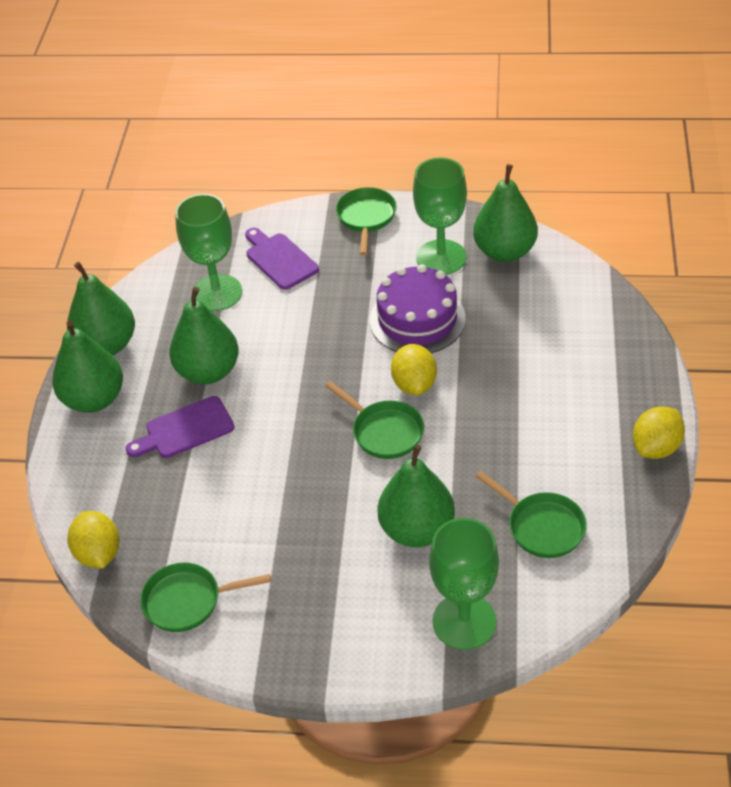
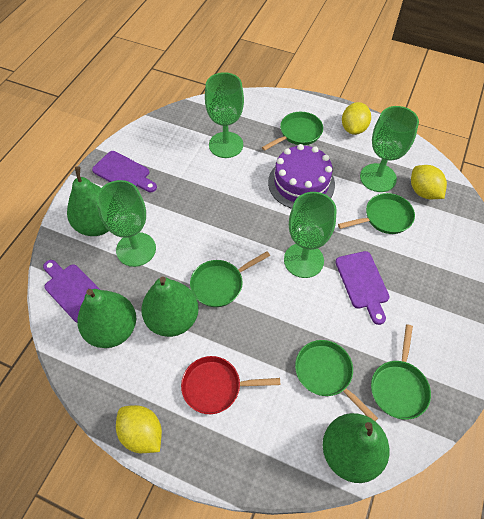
green goblet: 3 -> 4
green pan: 4 -> 5
green pear: 5 -> 4
purple cutting board: 2 -> 3
red pan: 0 -> 1

